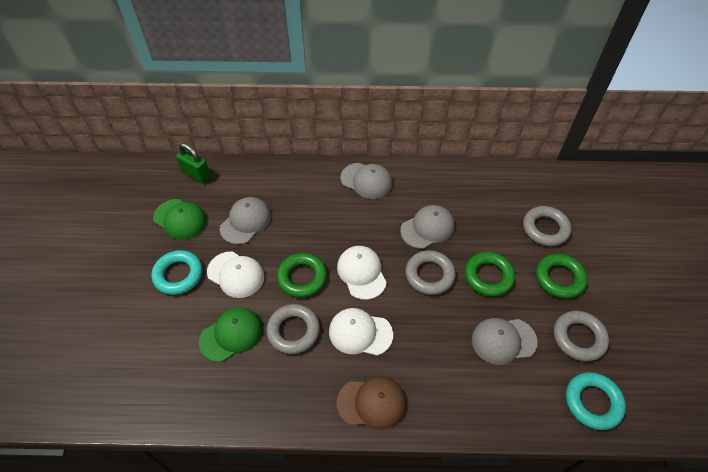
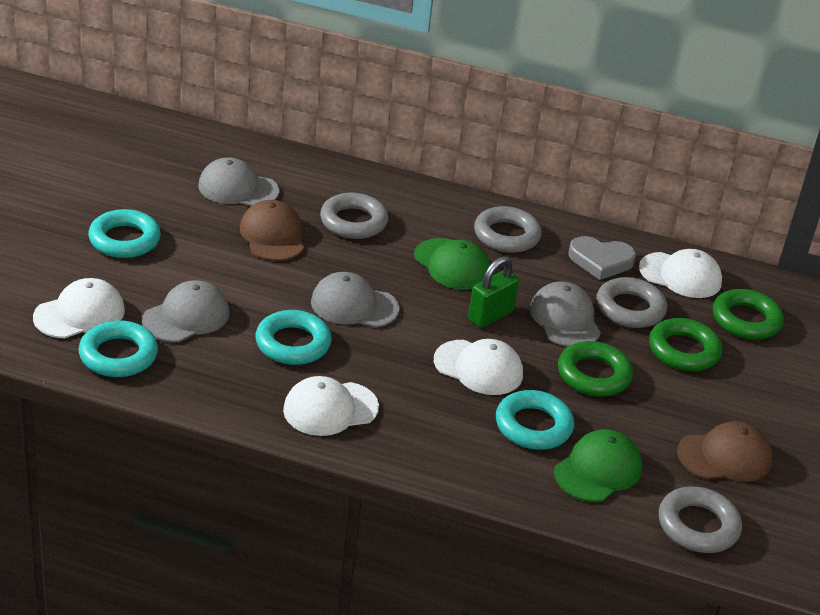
brown cap: 1 -> 2
grey heart: 0 -> 1
turquoise ring: 2 -> 4
white cap: 3 -> 4

